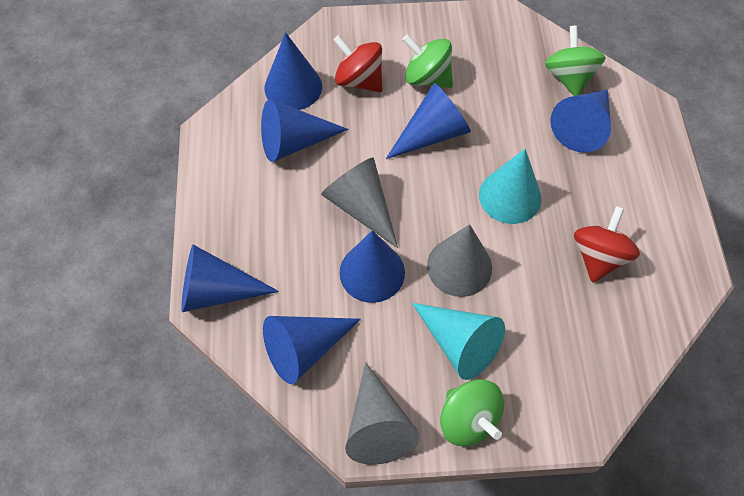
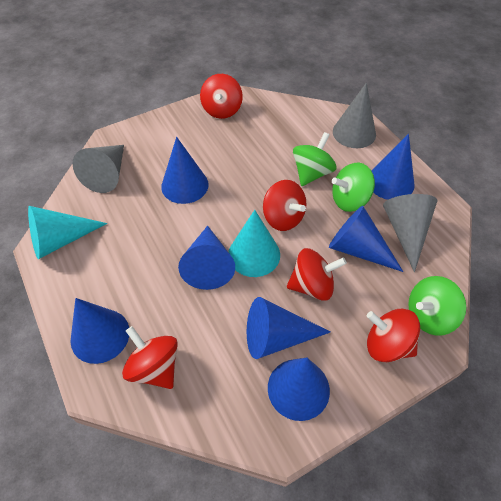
red spinning top: 2 -> 5

